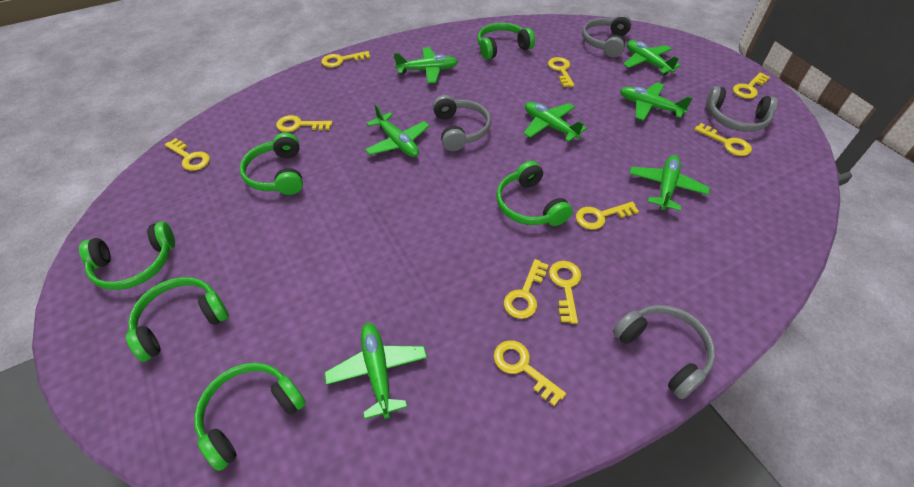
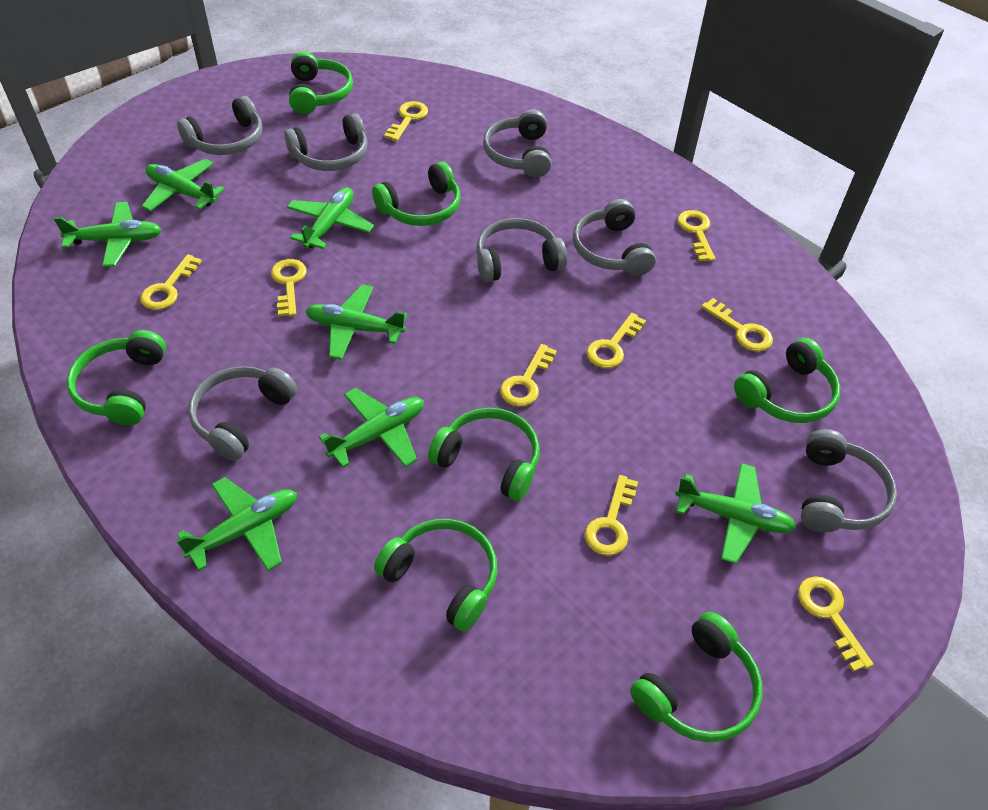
green headphones: 6 -> 7
grey headphones: 4 -> 7
yellow key: 10 -> 9

